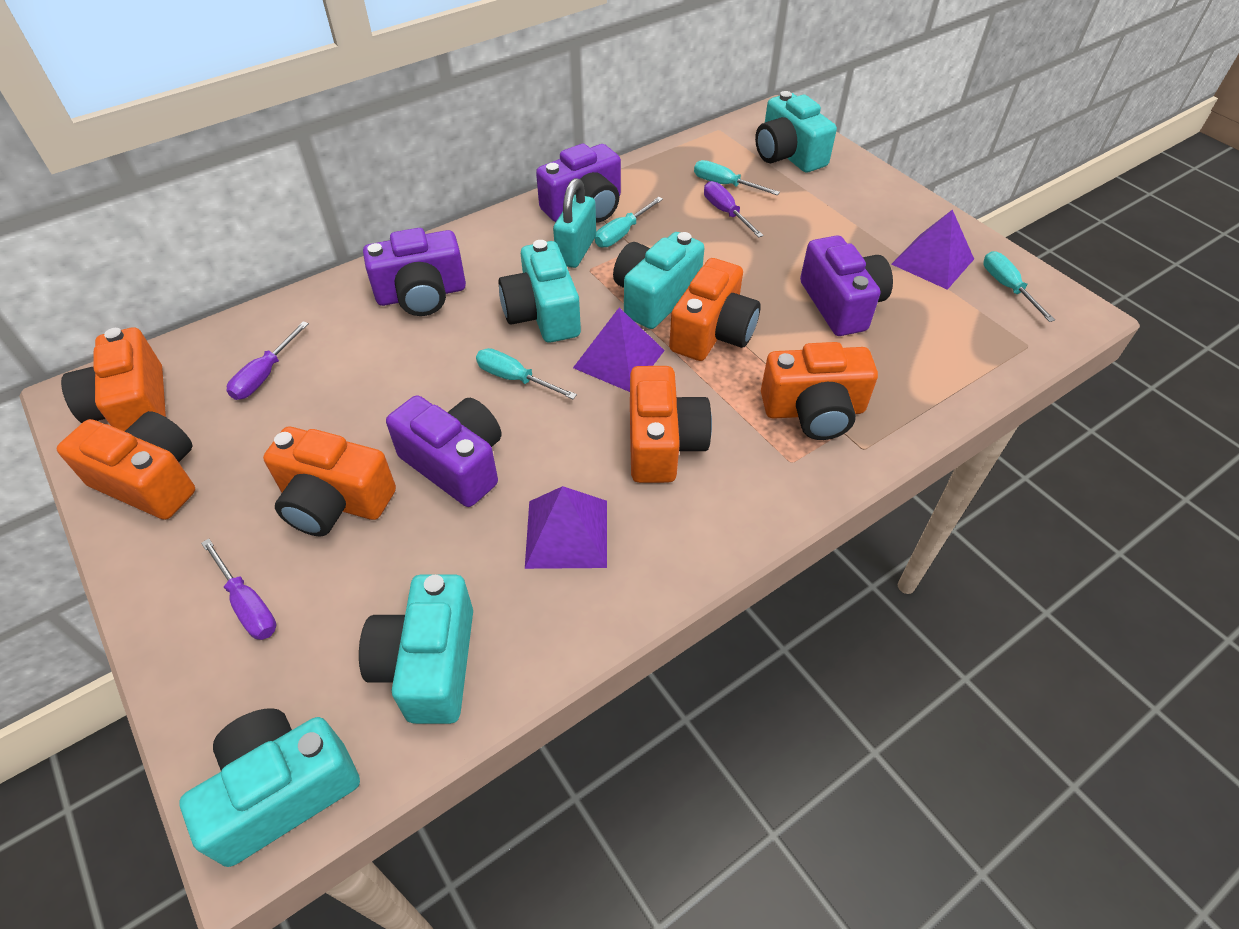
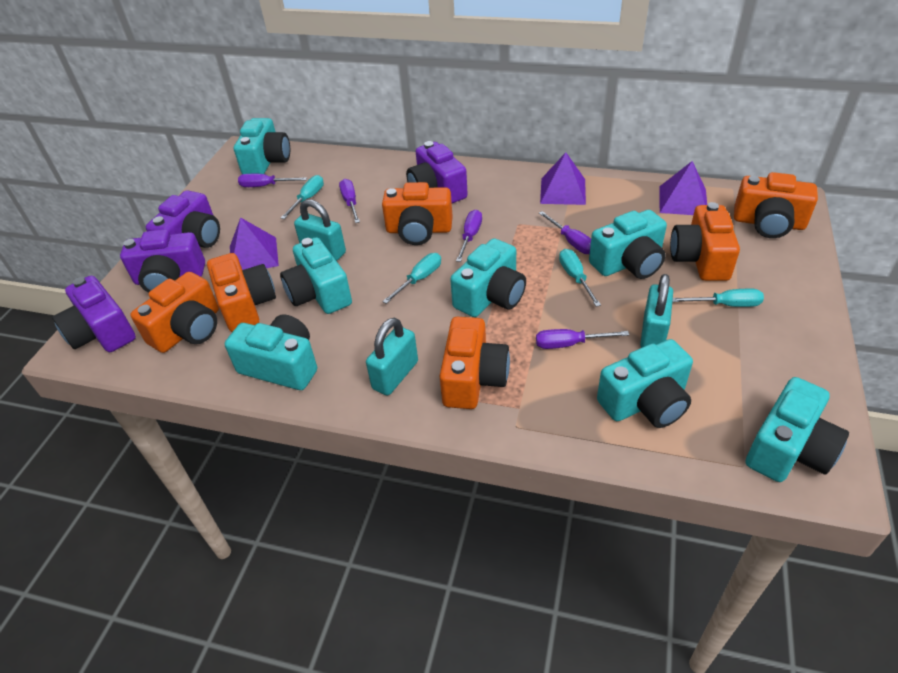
purple screwdriver: 3 -> 5
turquoise camera: 5 -> 7
turquoise padlock: 1 -> 3

